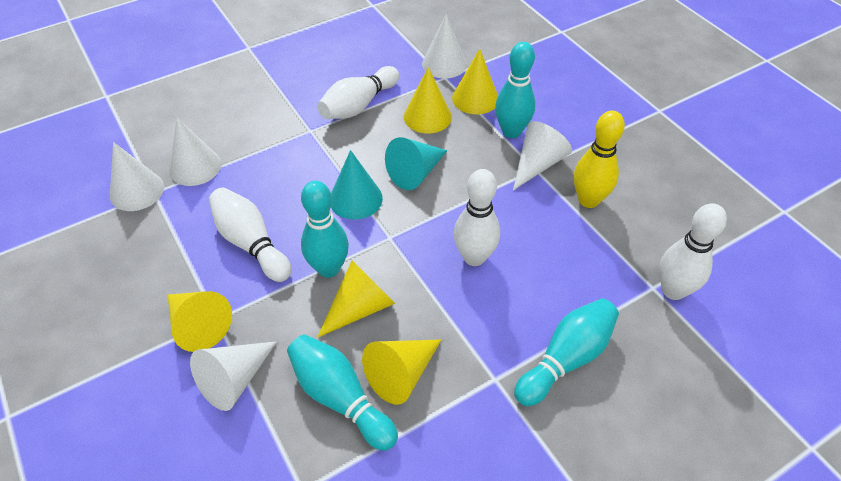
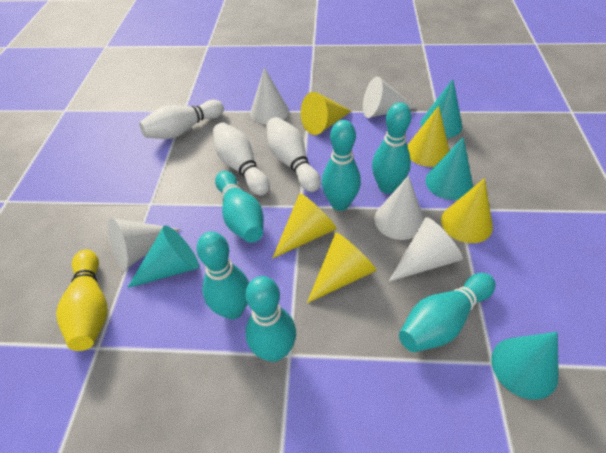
turquoise bowling pin: 4 -> 6
turquoise cone: 2 -> 4
white bowling pin: 4 -> 3

